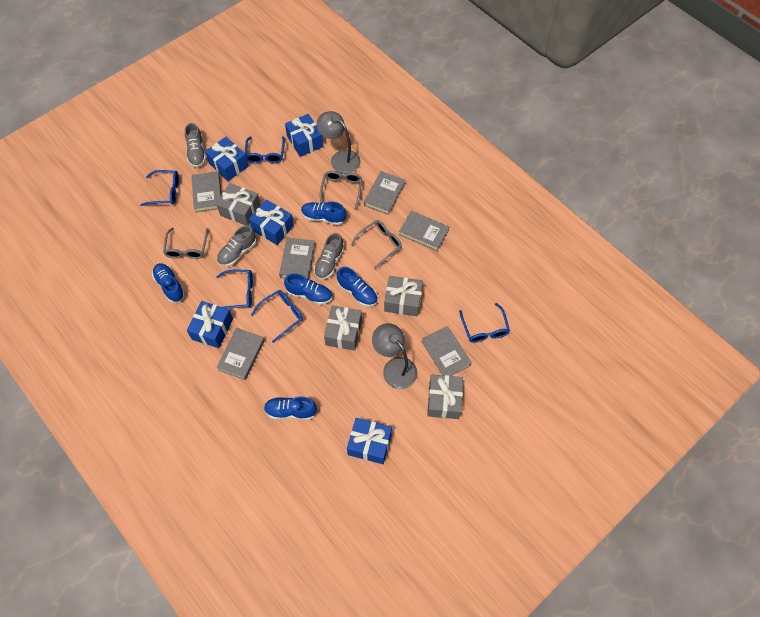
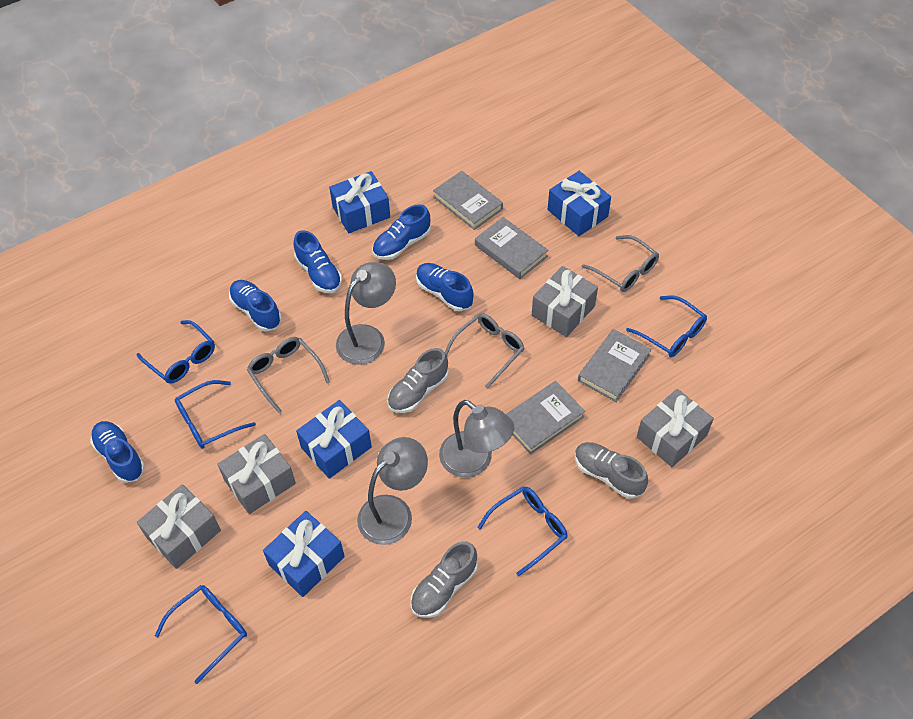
blue gift: 5 -> 4
grey book: 6 -> 4
grey lamp: 2 -> 3

